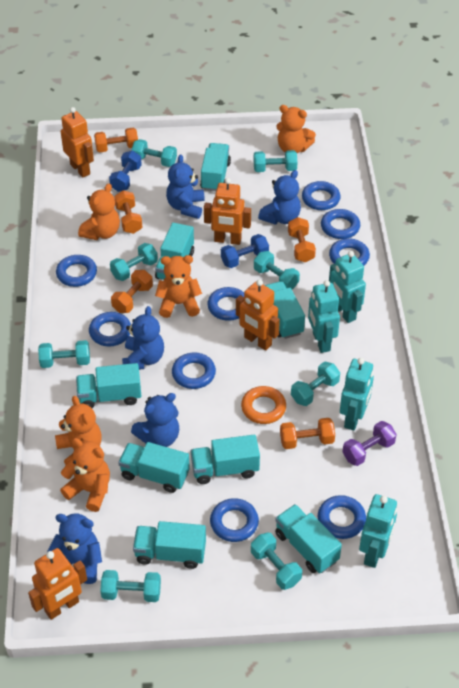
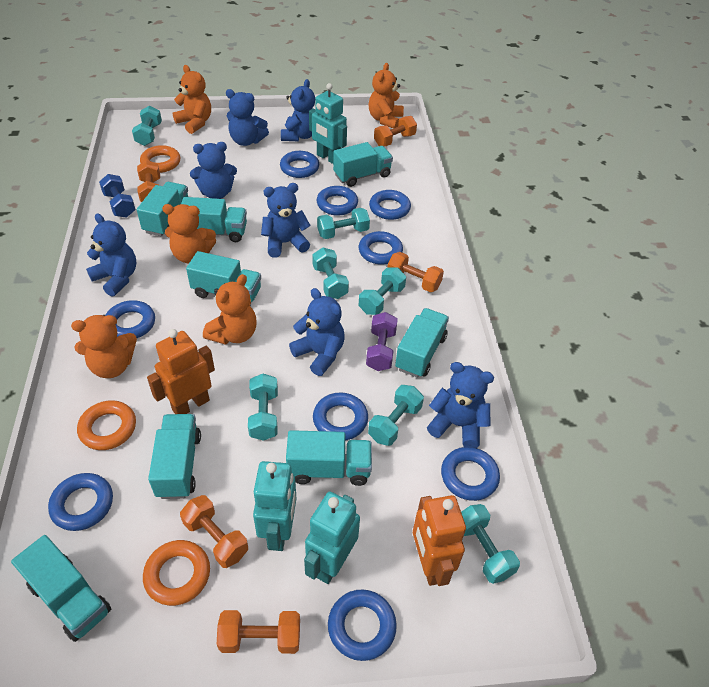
blue dumbbell: 2 -> 1
blue teddy bear: 5 -> 7
orange ring: 1 -> 3
orange robot: 4 -> 2
turquoise dumbbell: 8 -> 7
turquoise robot: 4 -> 3

